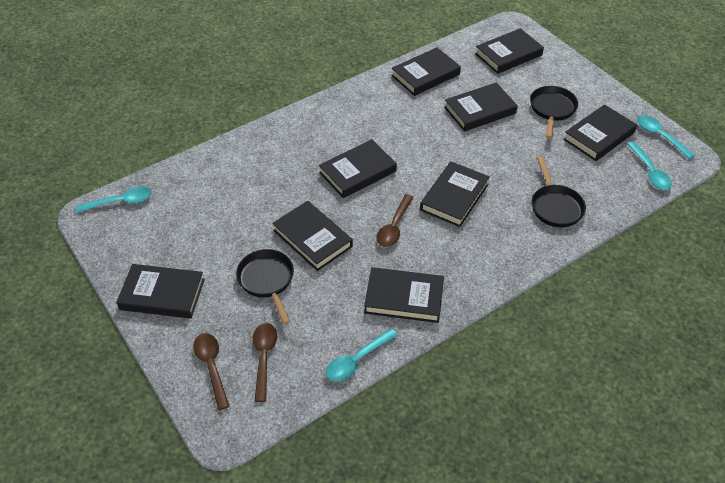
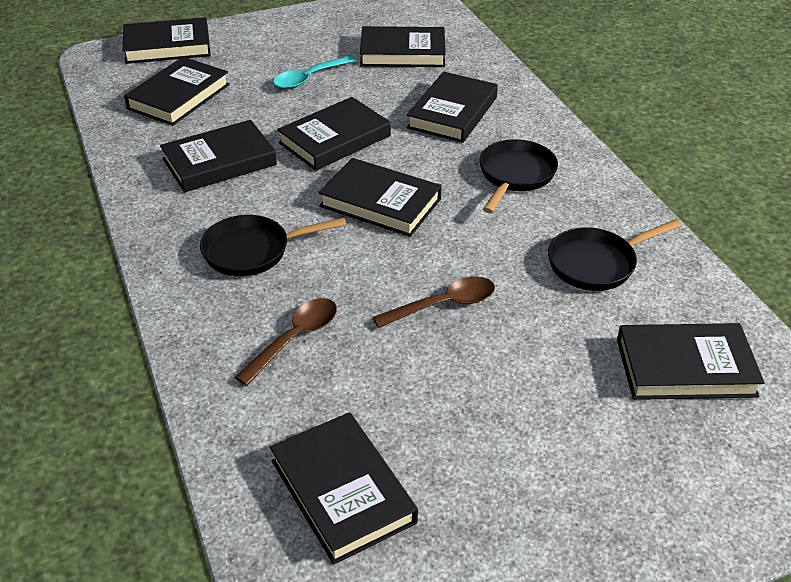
brown spoon: 3 -> 2
turquoise spoon: 4 -> 1

